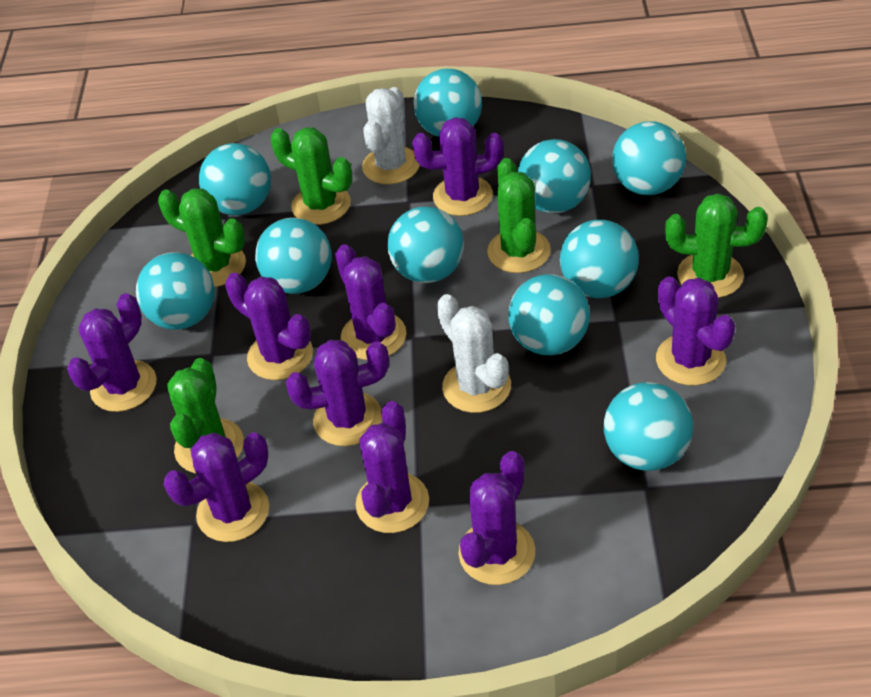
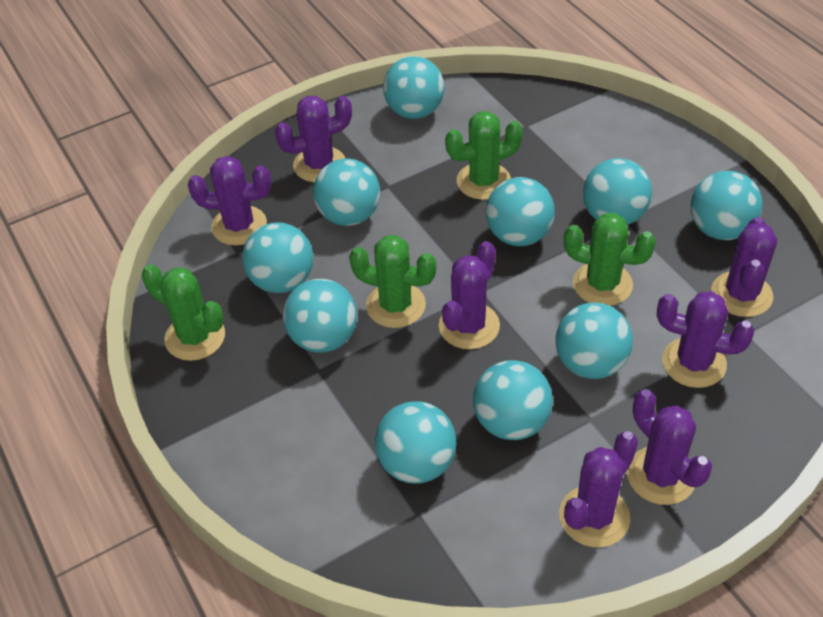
green cactus: 5 -> 4
purple cactus: 9 -> 7
white cactus: 2 -> 0

